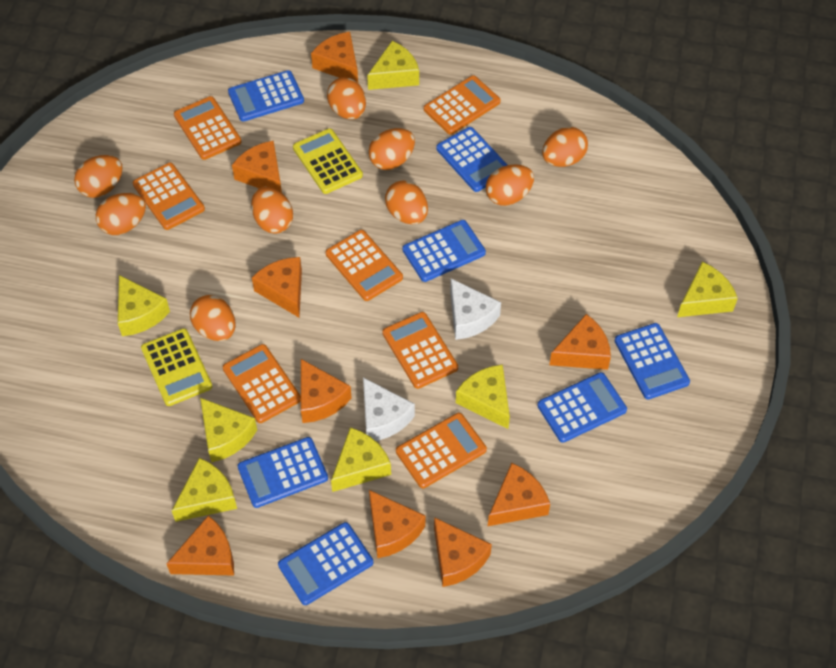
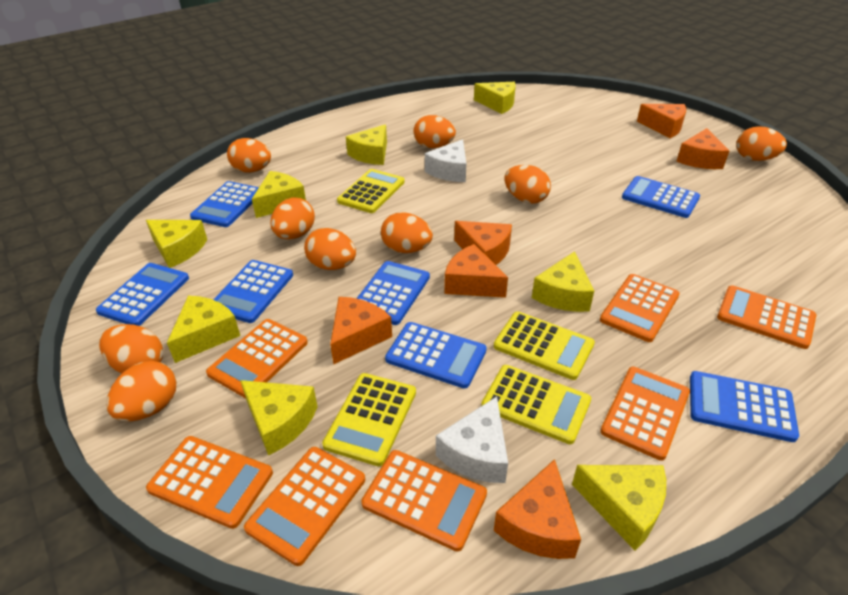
orange cheese: 9 -> 6
yellow calculator: 2 -> 4
yellow cheese: 7 -> 8

